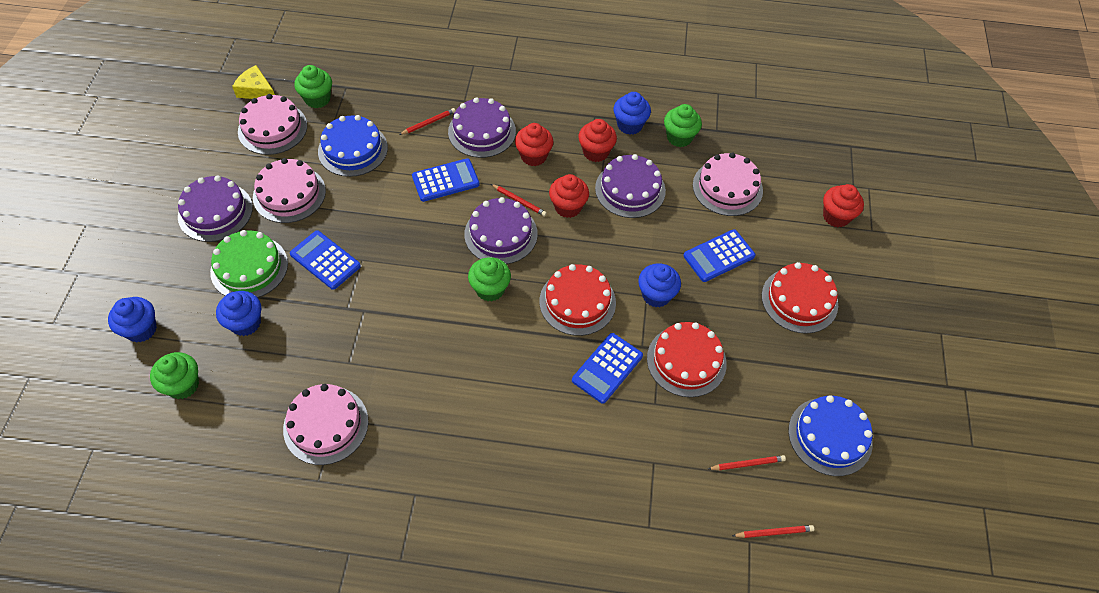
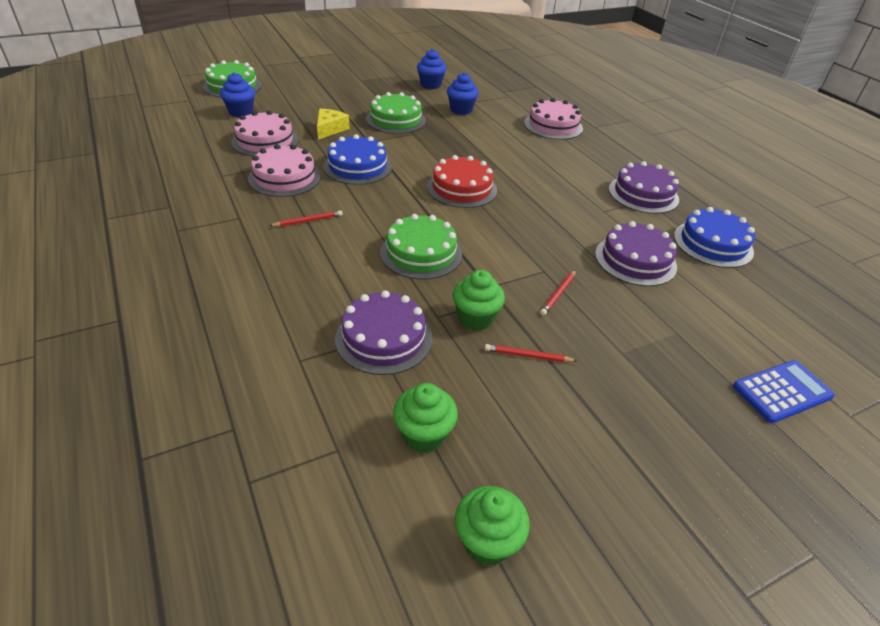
blue calculator: 4 -> 1
blue cupcake: 4 -> 3
green cake: 1 -> 3
green cupcake: 4 -> 3
pink cake: 4 -> 3
purple cake: 4 -> 3
red cake: 3 -> 1
red cupcake: 4 -> 0
red pencil: 4 -> 3

